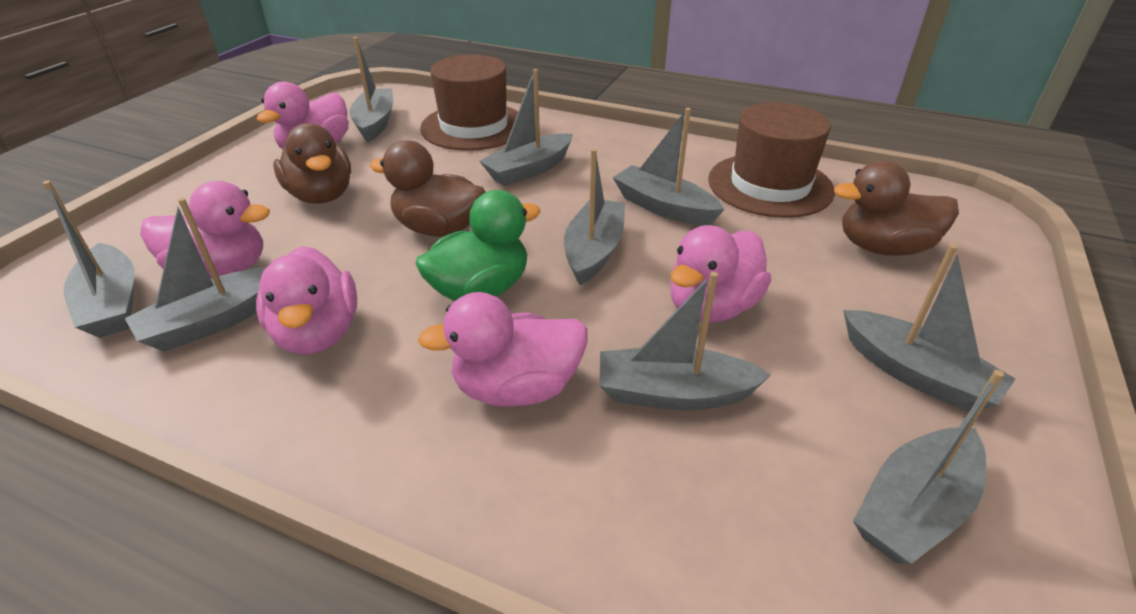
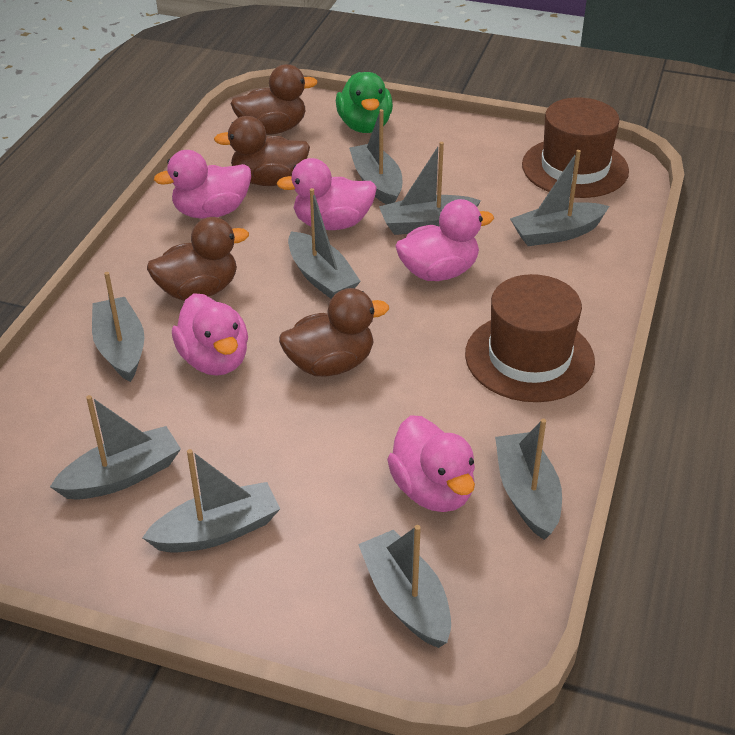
brown duck: 3 -> 4

